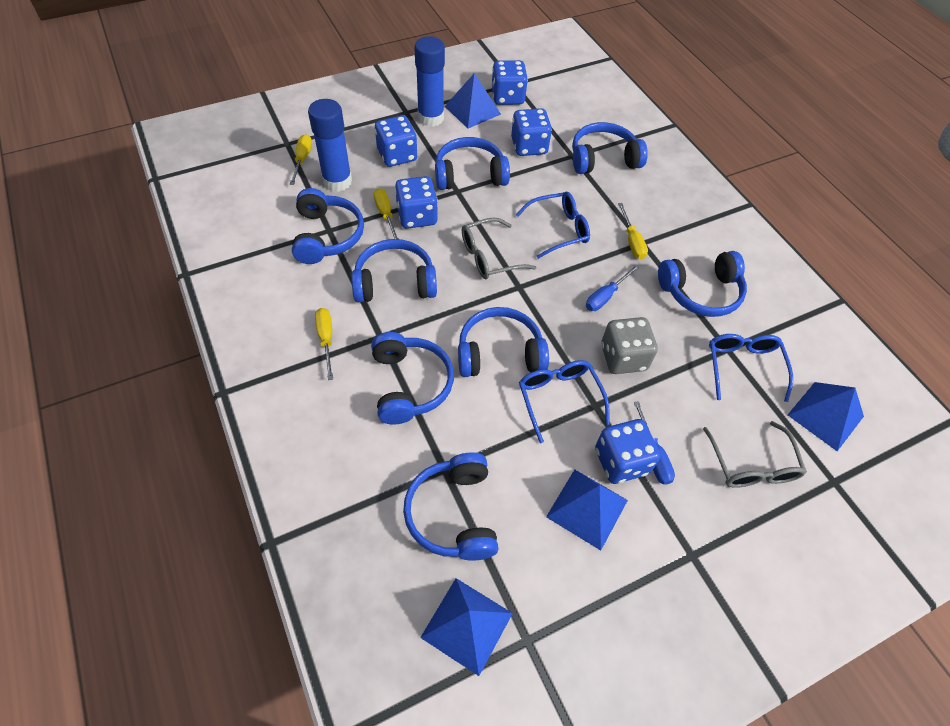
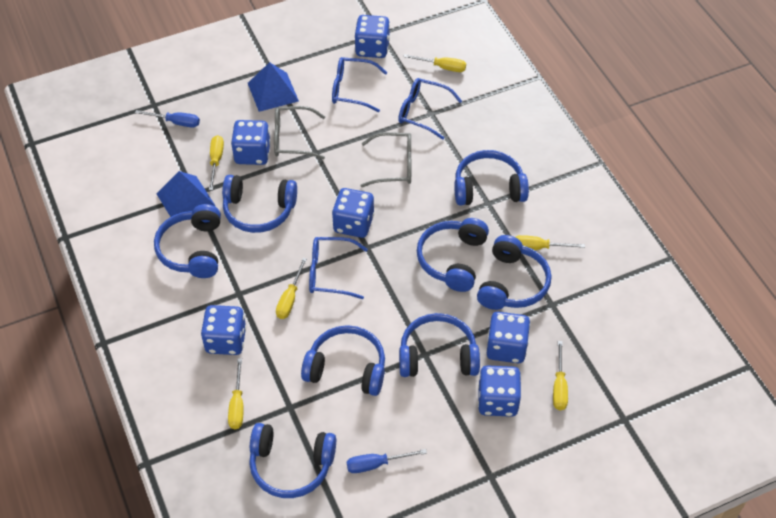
blue dice: 5 -> 6
blue glue stick: 2 -> 0
blue pyramid: 4 -> 2
grey dice: 1 -> 0
yellow screwdriver: 4 -> 6

